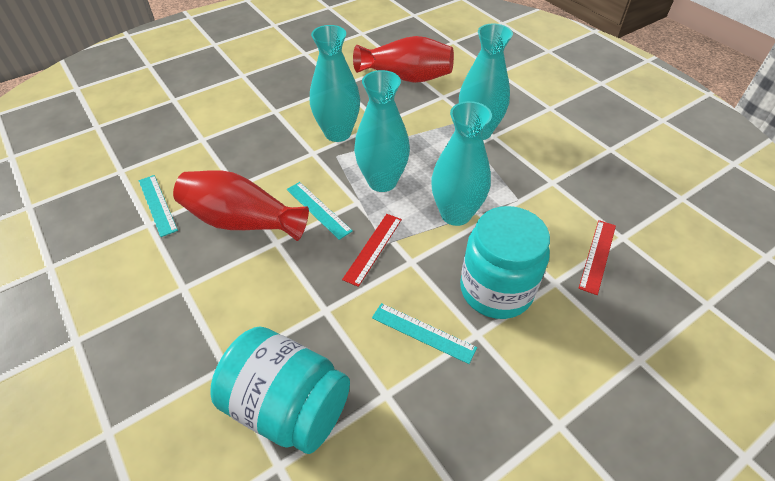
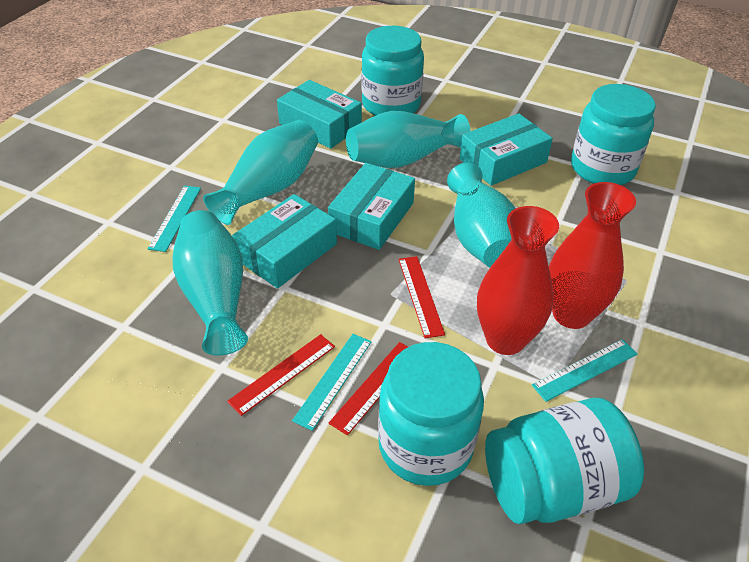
red ruler: 2 -> 3
turquoise box: 0 -> 4
turquoise jar: 2 -> 4

